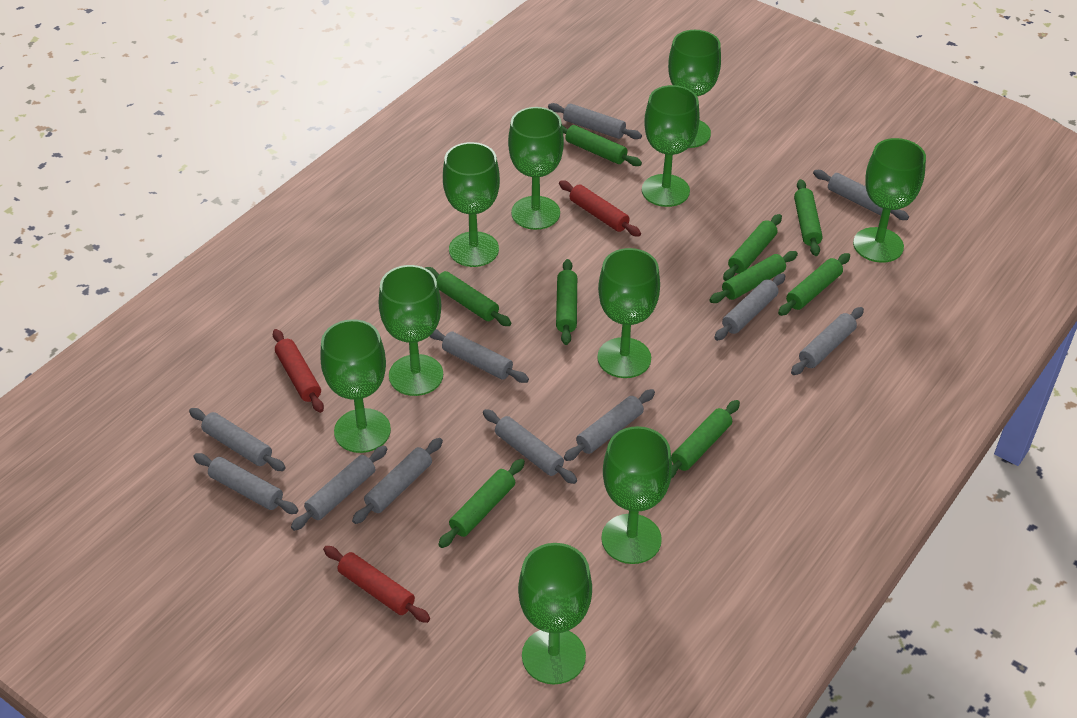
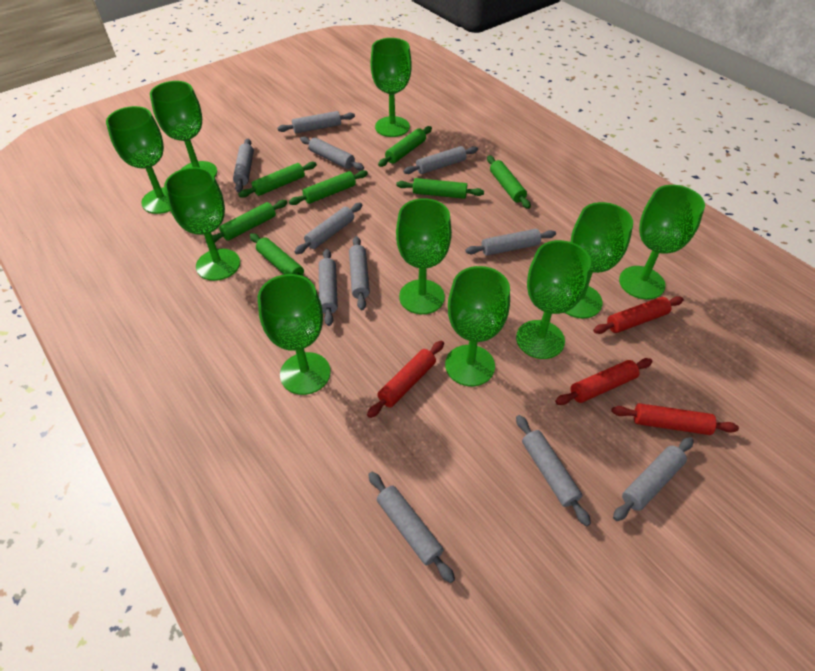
green rolling pin: 9 -> 7
red rolling pin: 3 -> 4

